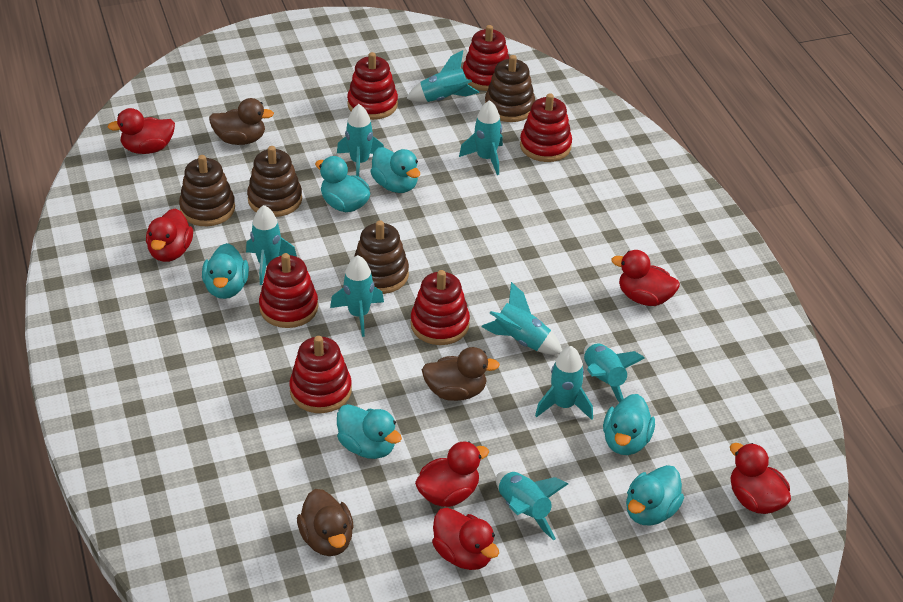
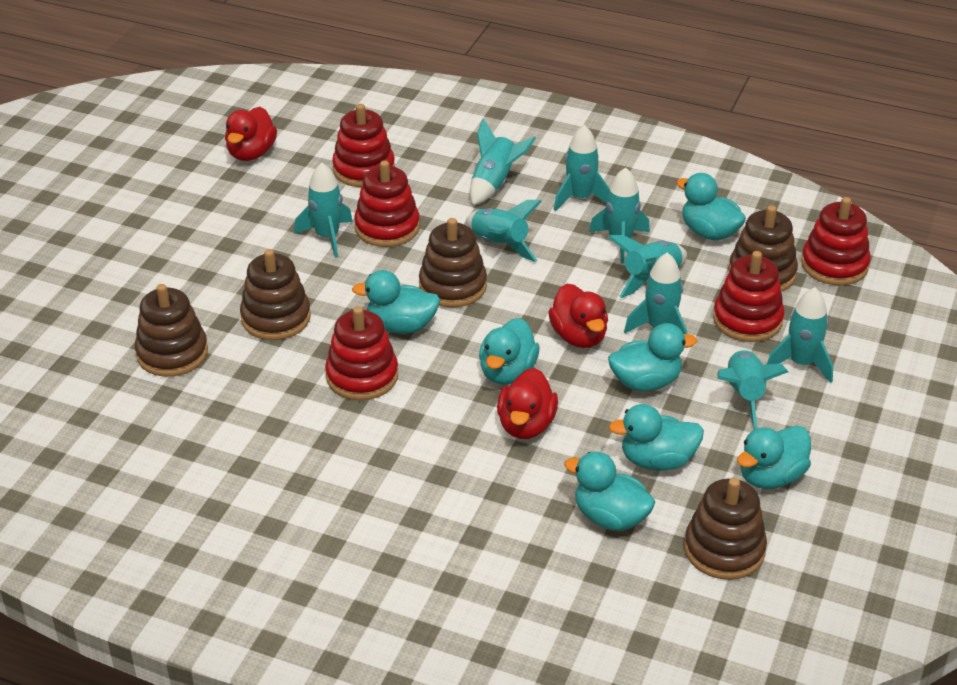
brown duck: 3 -> 0
brown stacking toy: 4 -> 5
red duck: 6 -> 3
red stacking toy: 6 -> 5
turquoise duck: 6 -> 7

